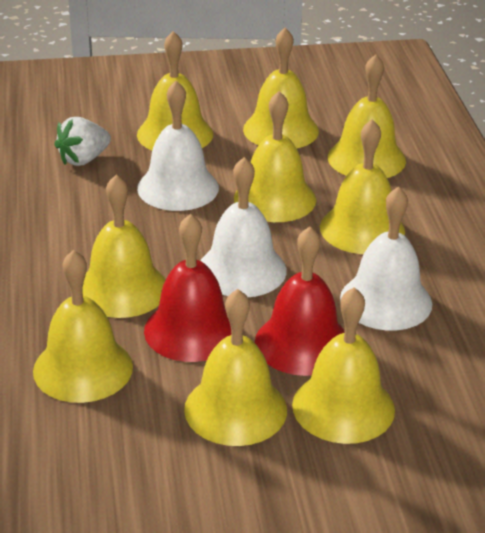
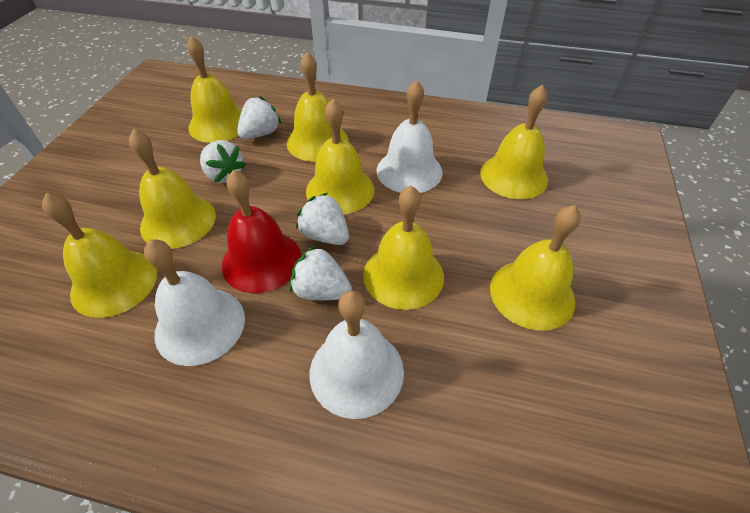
red bell: 2 -> 1
white strawberry: 1 -> 4
yellow bell: 9 -> 8

